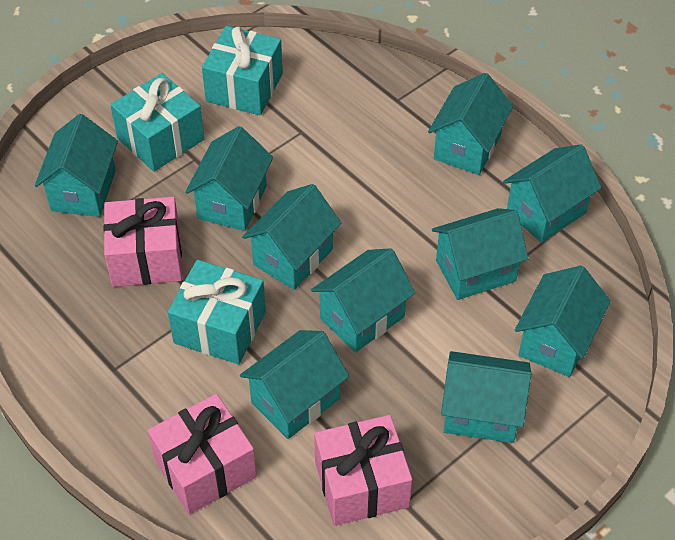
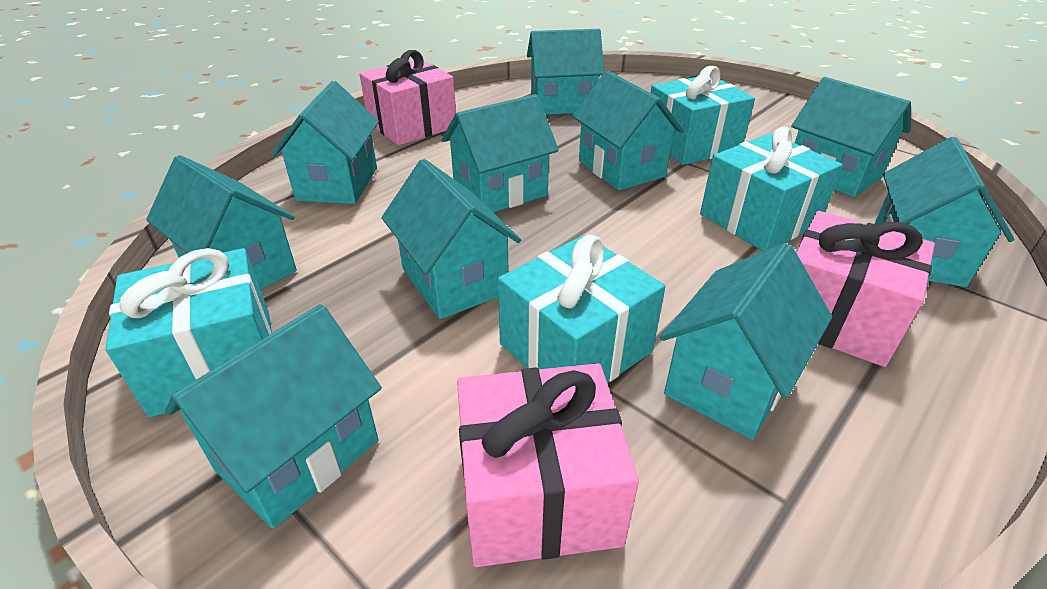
turquoise gift: 3 -> 4

